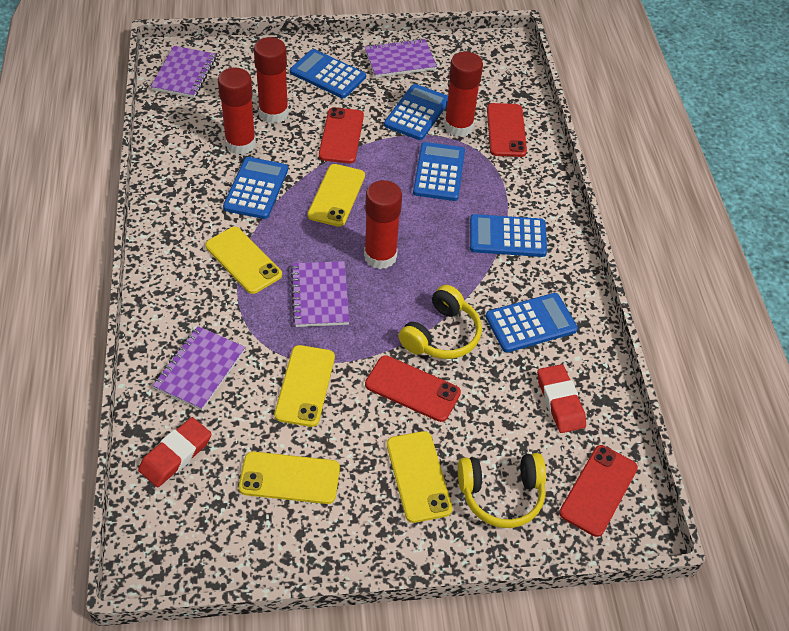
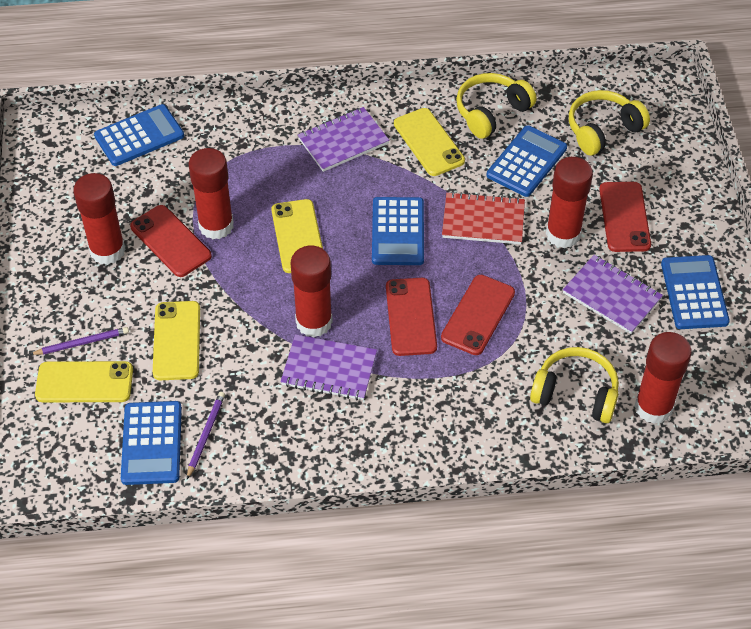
blue calculator: 6 -> 5
purple notebook: 4 -> 3
purple pencil: 0 -> 2
red eraser: 2 -> 0
red glue stick: 4 -> 5
red notebook: 0 -> 1
yellow headphones: 2 -> 3
yellow phone: 5 -> 4

